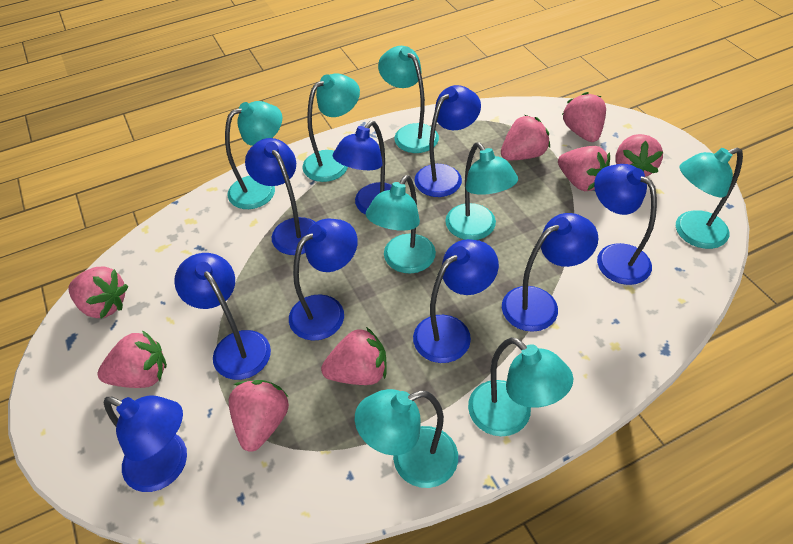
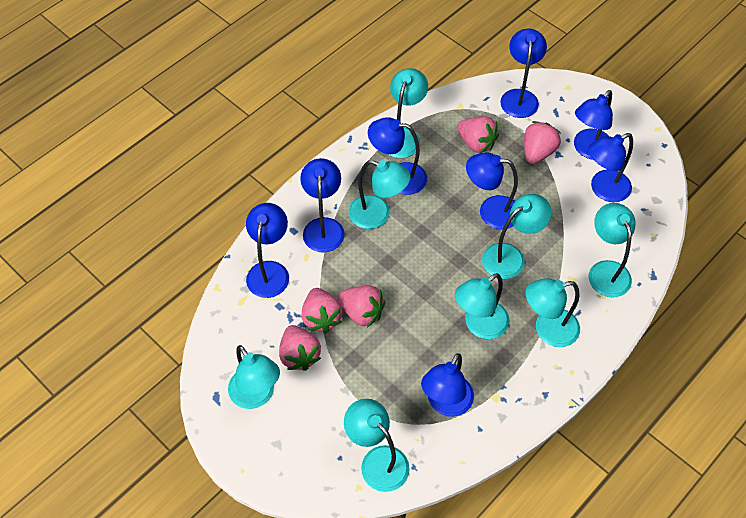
blue lamp: 9 -> 8
pink strawberry: 8 -> 5

